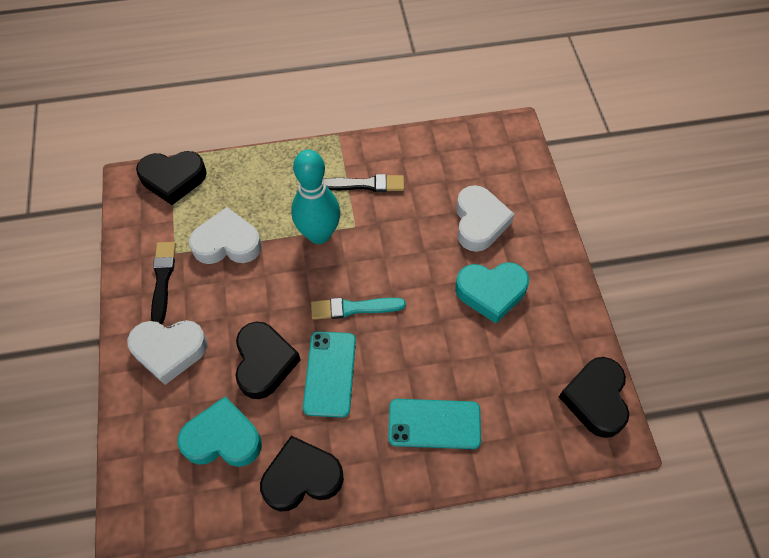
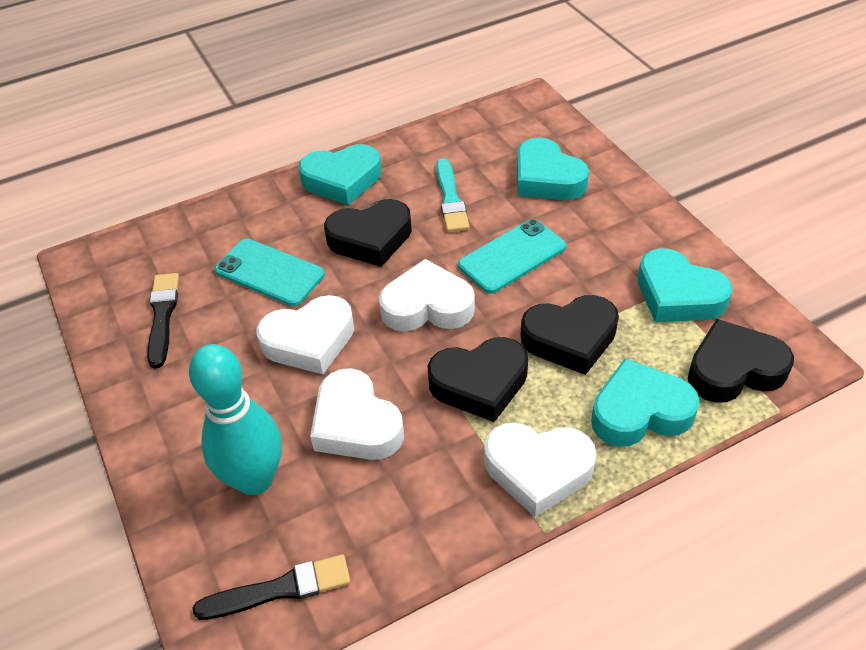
turquoise heart: 2 -> 4
white heart: 3 -> 4

